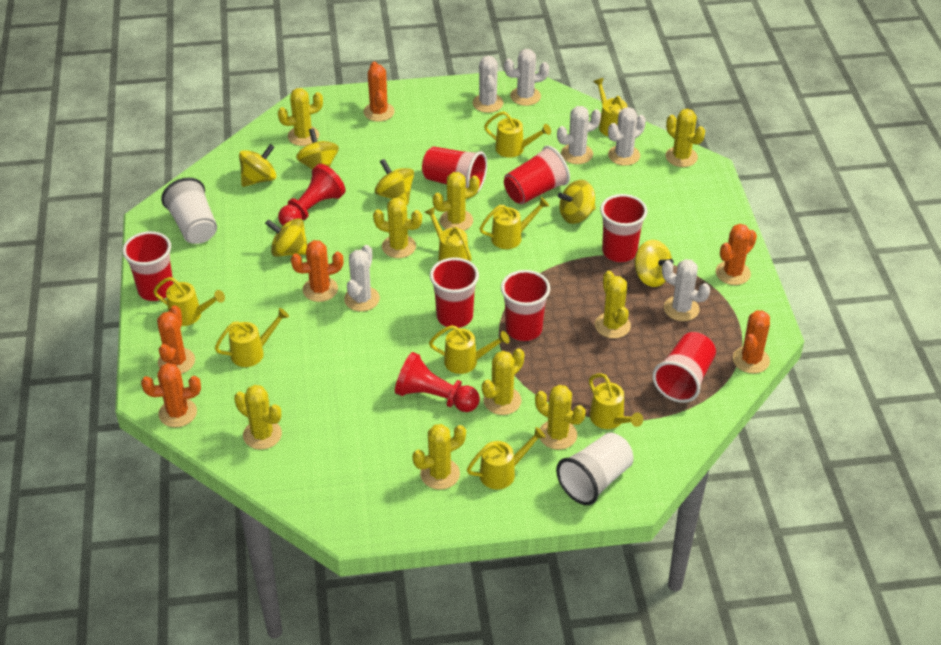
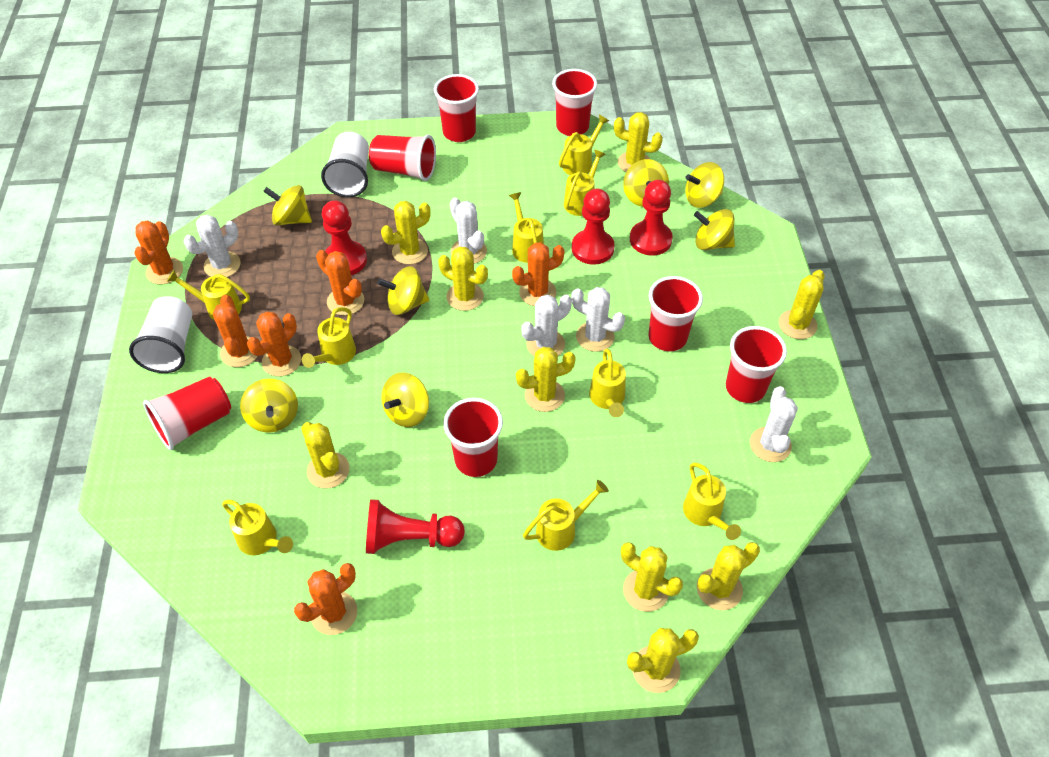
red pawn: 2 -> 4
white cactus: 6 -> 5
yellow spinning top: 6 -> 7

